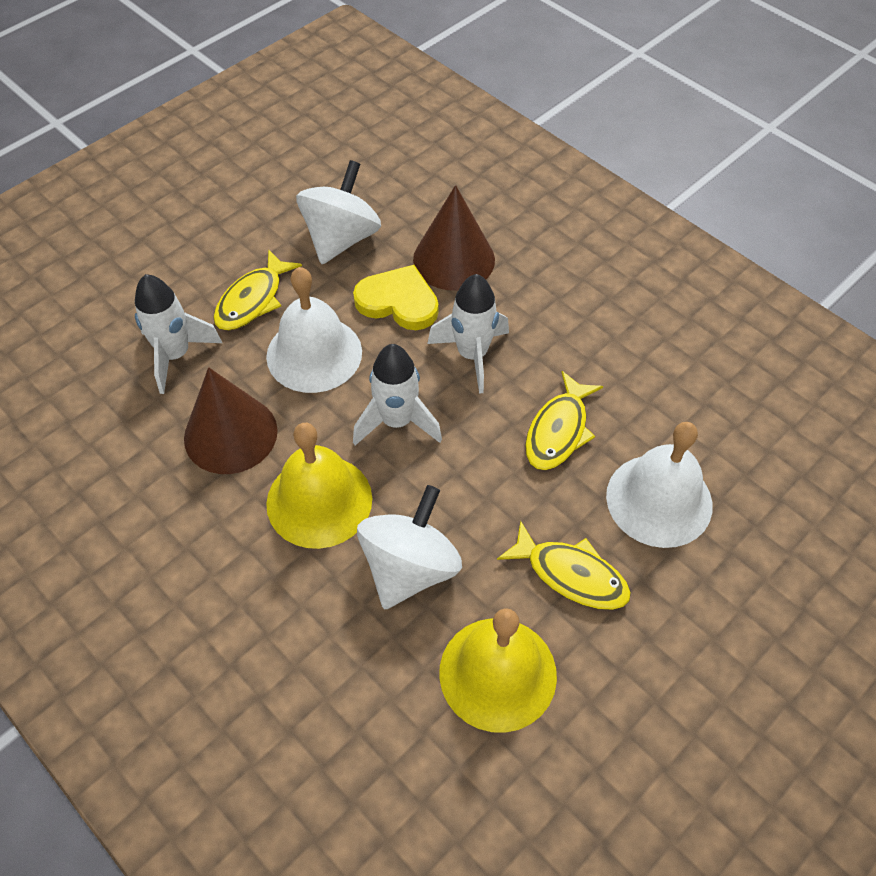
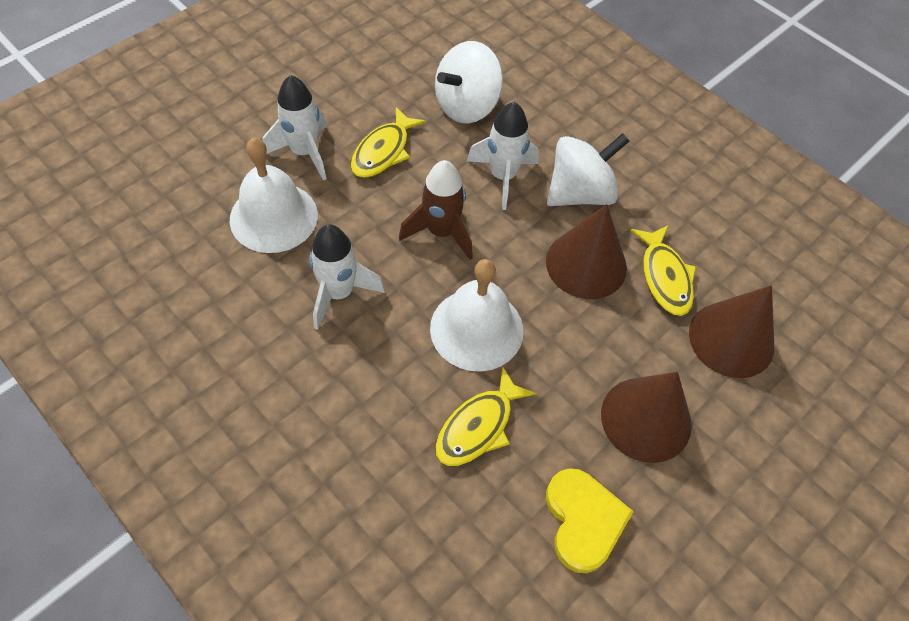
brown cone: 2 -> 3
brown rocket: 0 -> 1
yellow bell: 2 -> 0

